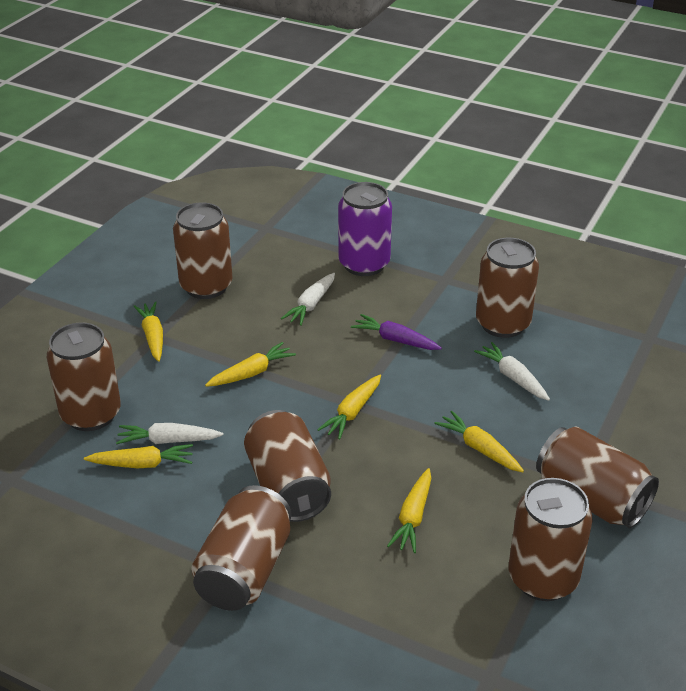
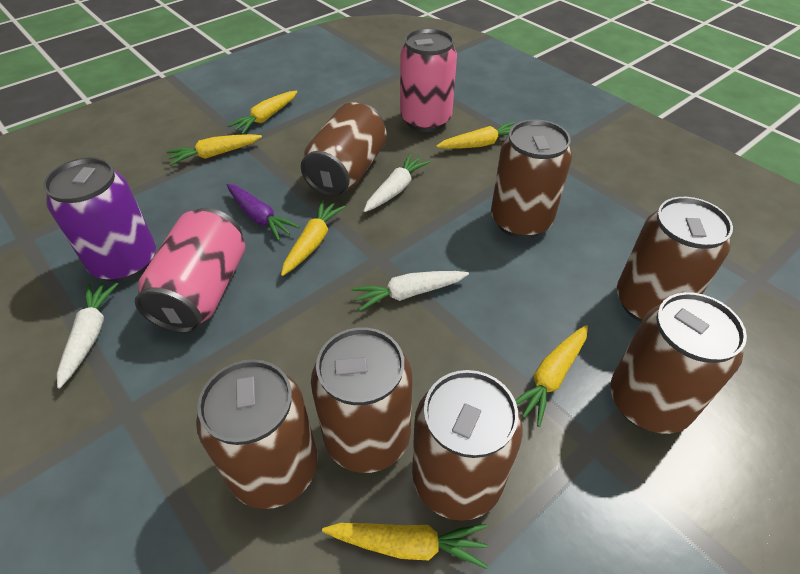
pink can: 0 -> 2

